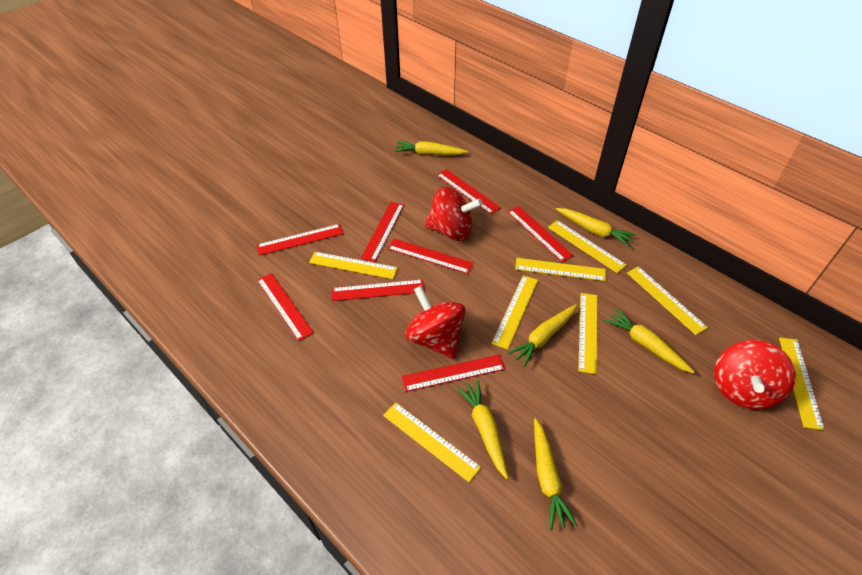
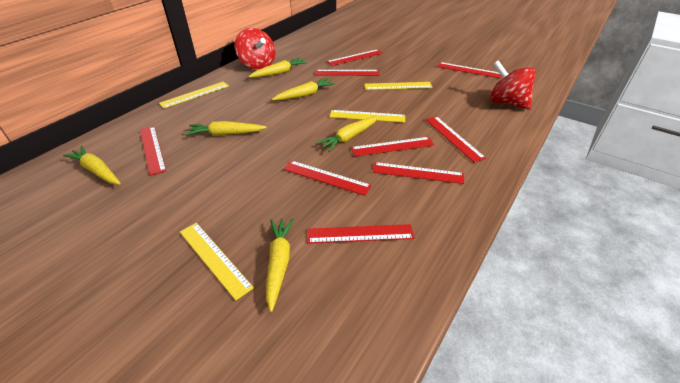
red ruler: 8 -> 9
red spinning top: 3 -> 2
yellow ruler: 8 -> 4

